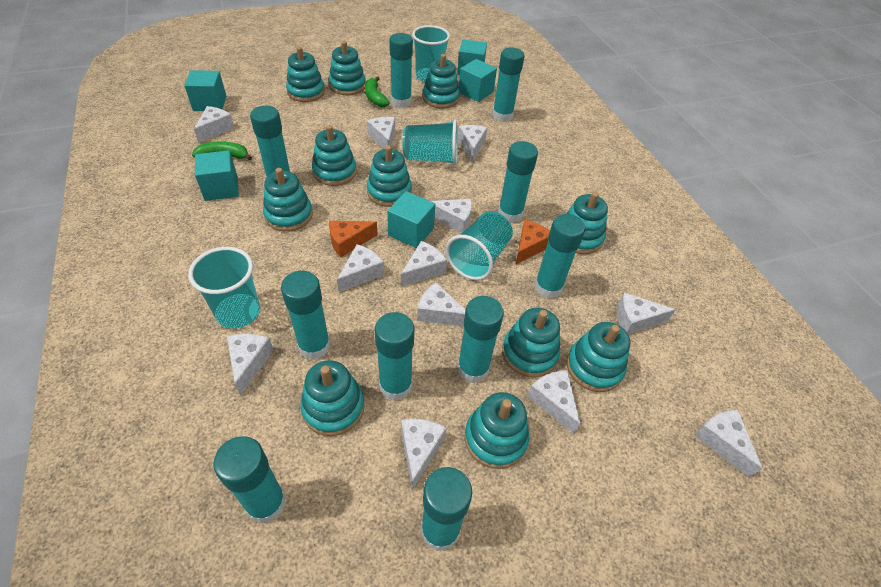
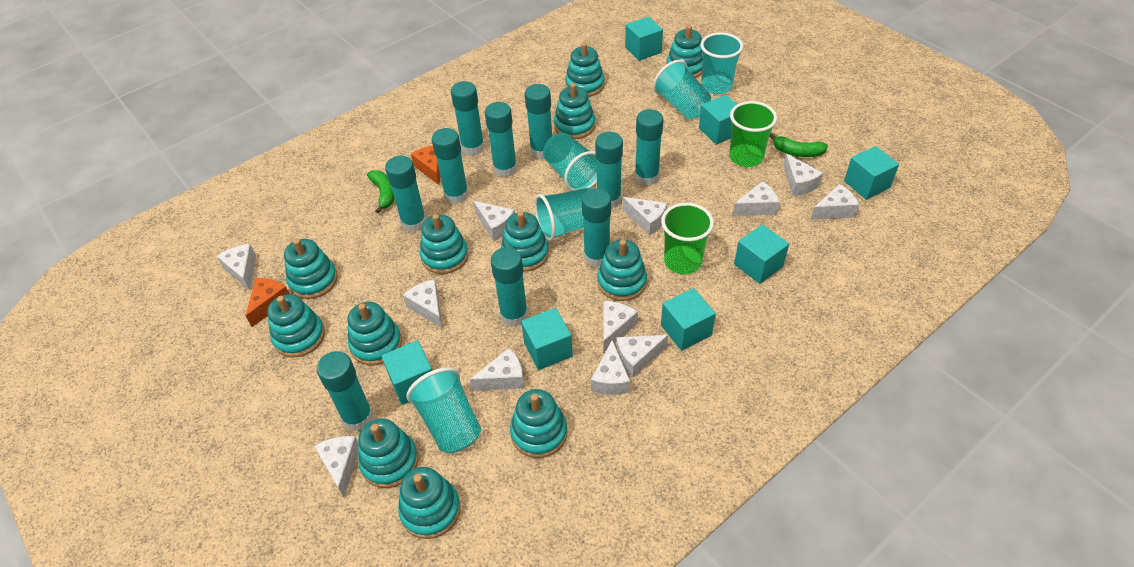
green cup: 0 -> 2
turquoise cube: 5 -> 7
turquoise cup: 4 -> 5
turquoise stacking toy: 11 -> 12

